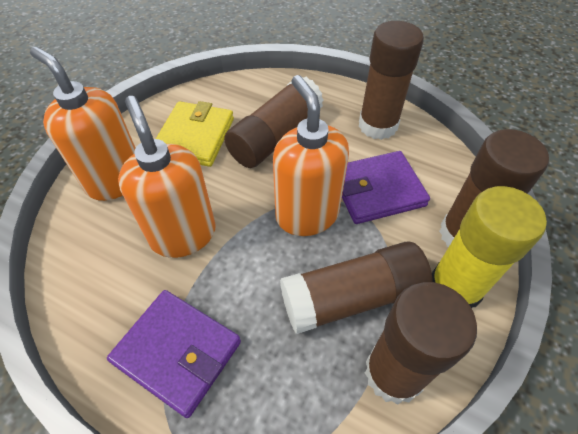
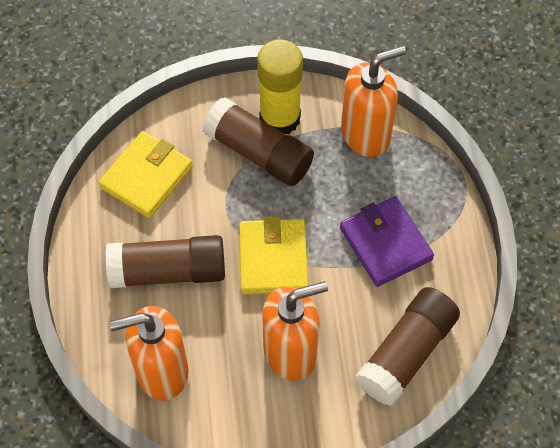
brown glue stick: 5 -> 3
purple wallet: 2 -> 1
yellow wallet: 1 -> 2

